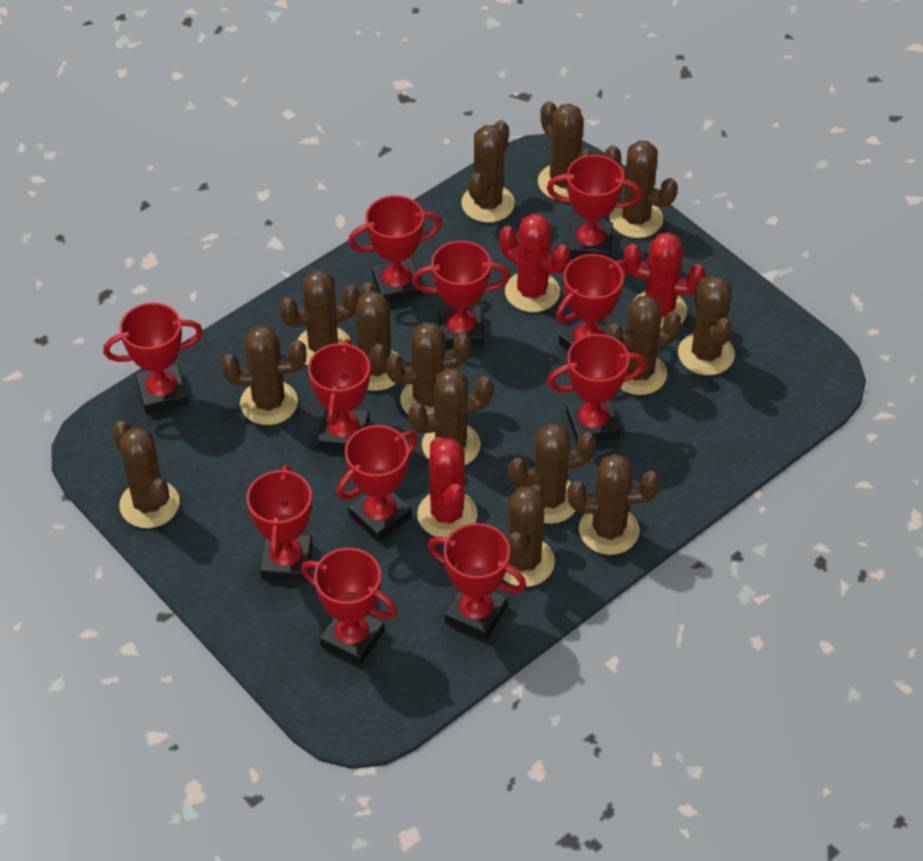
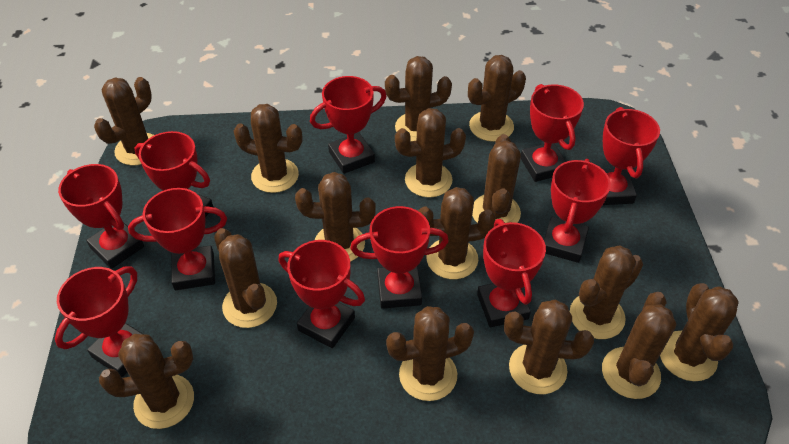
brown cactus: 14 -> 15
red cactus: 3 -> 0

